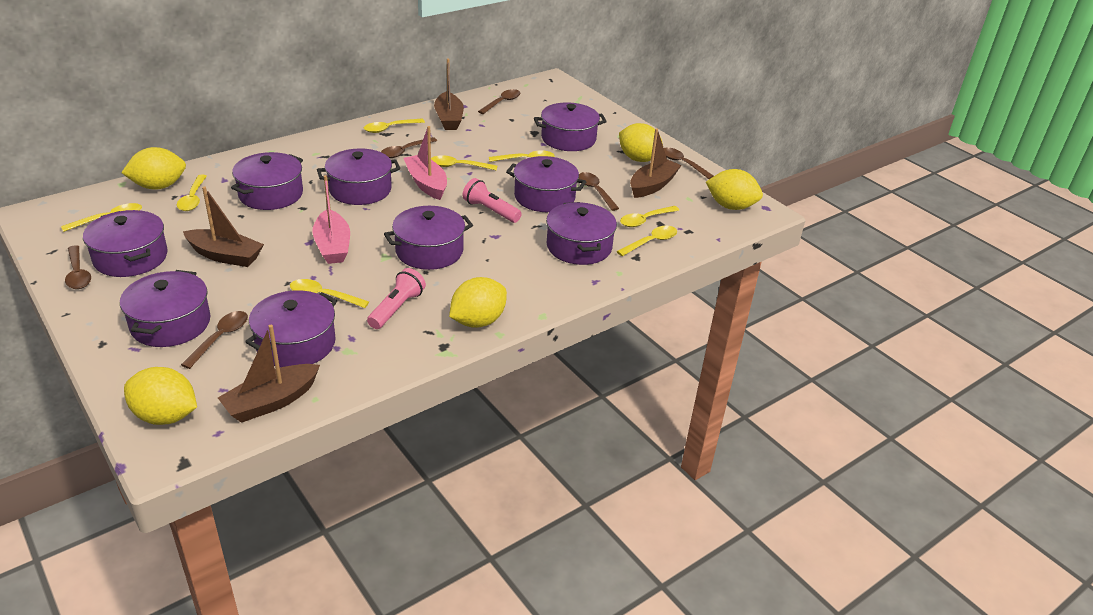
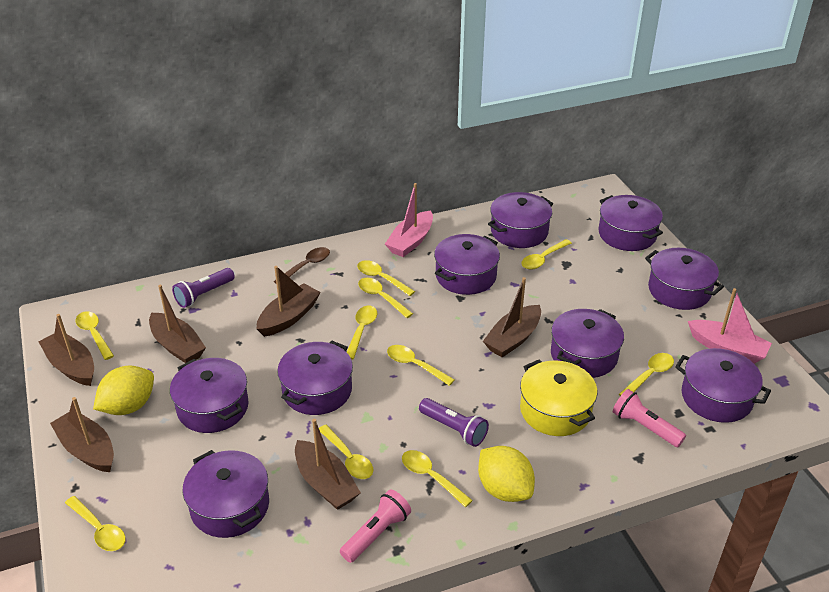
brown boat: 4 -> 6
brown spoon: 6 -> 1
purple flashlight: 0 -> 2
yellow lemon: 5 -> 2
yellow pot: 0 -> 1
yellow spoon: 8 -> 10

